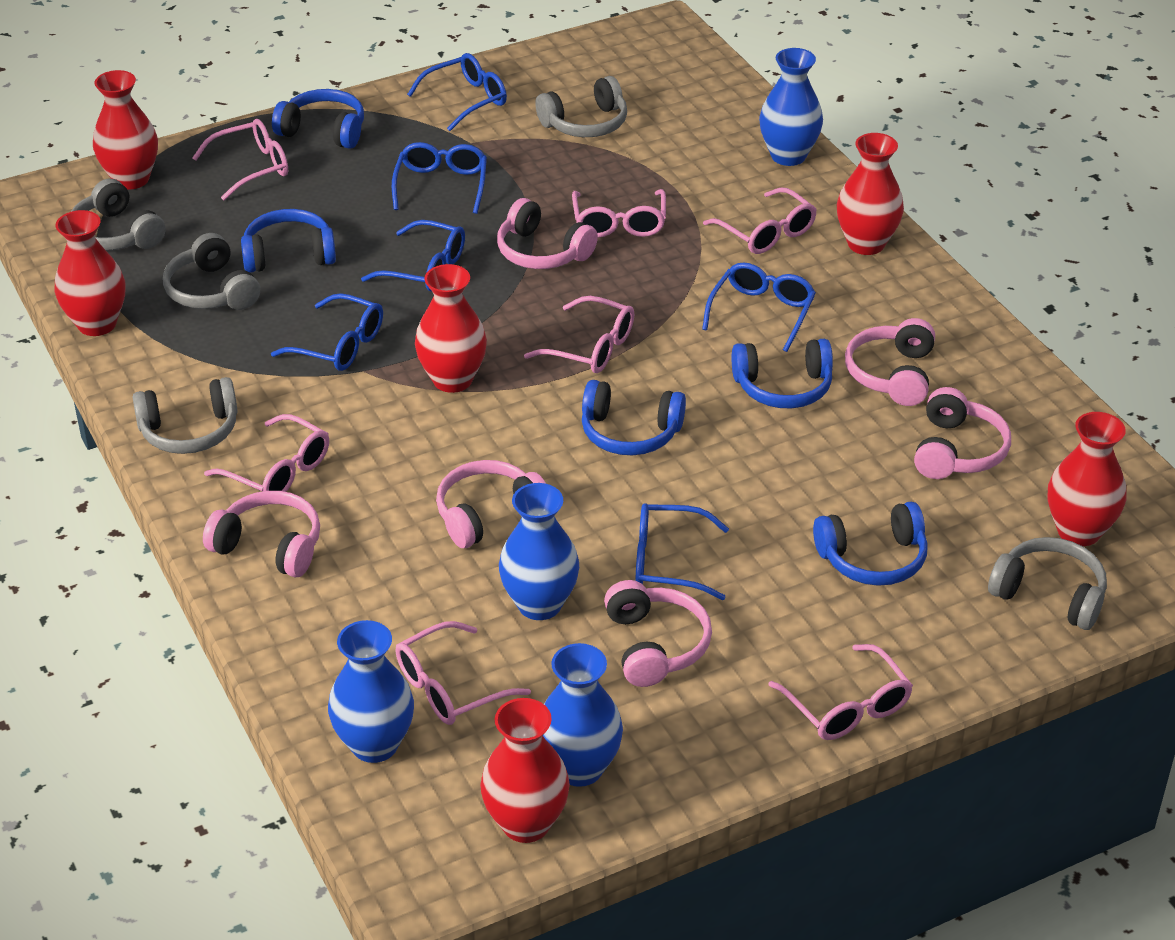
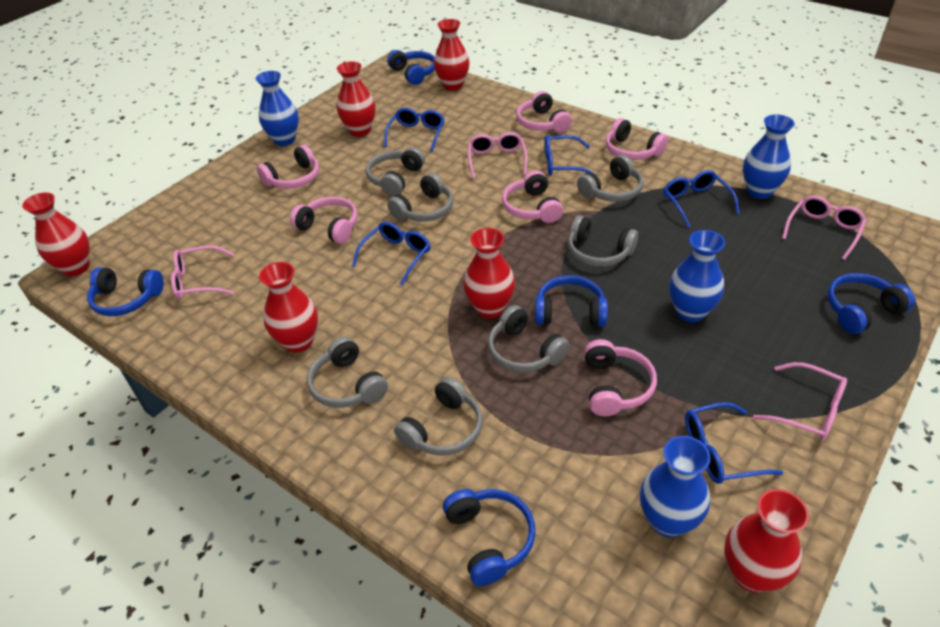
blue glasses: 6 -> 5
grey headphones: 5 -> 7
pink glasses: 7 -> 4

